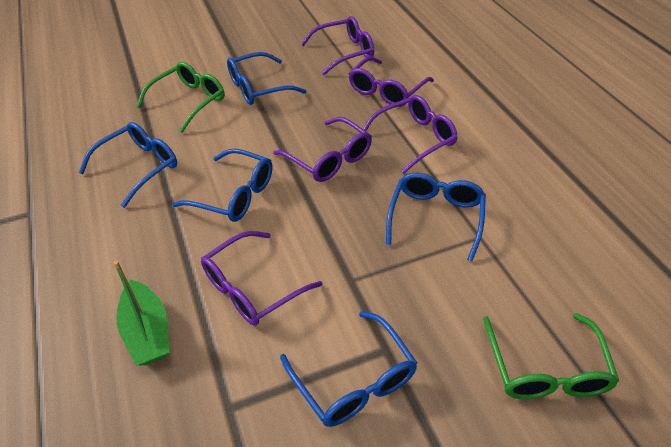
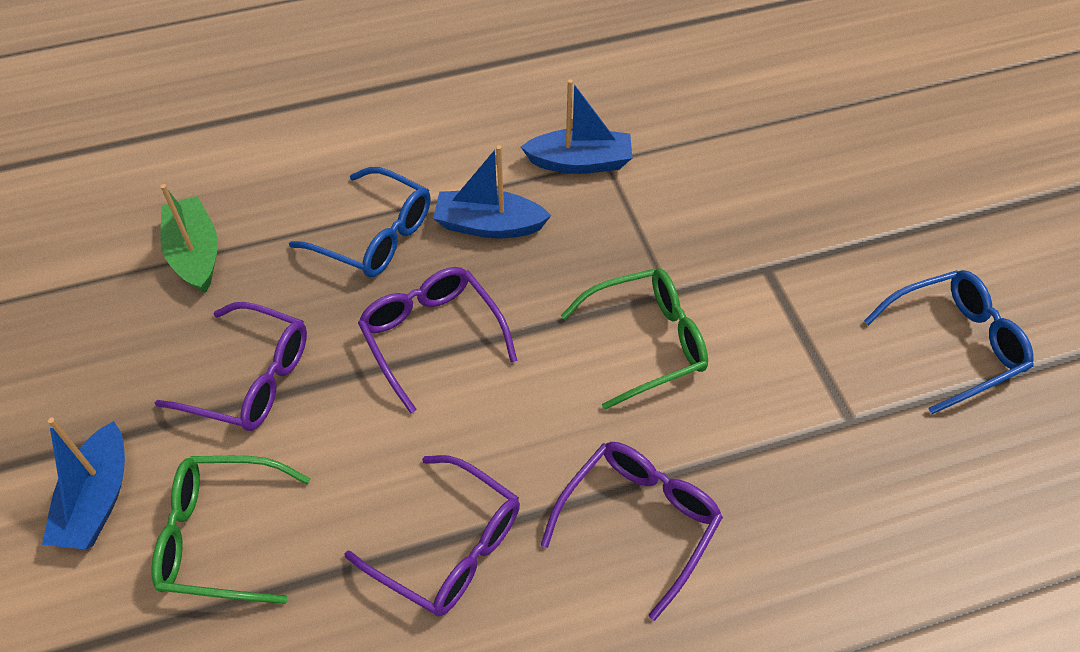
blue boat: 0 -> 3
blue glasses: 5 -> 2
purple glasses: 5 -> 4

